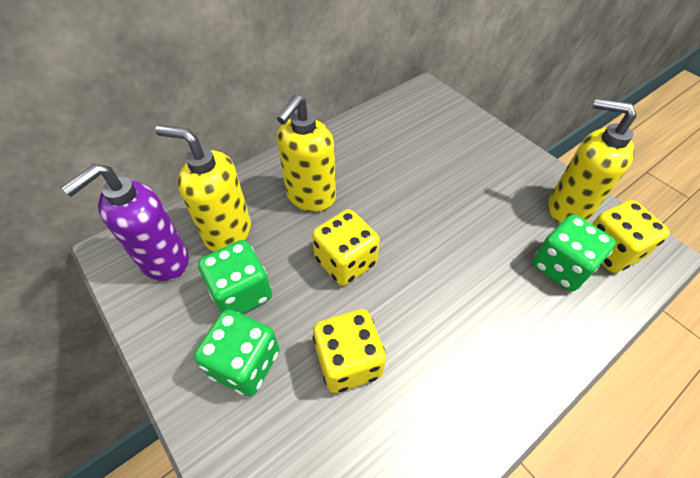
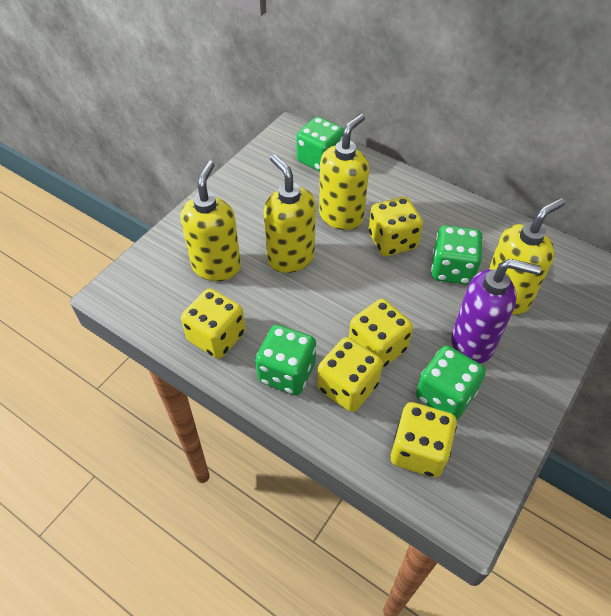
green dice: 3 -> 4
yellow dice: 3 -> 5
yellow soap dispenser: 3 -> 4

